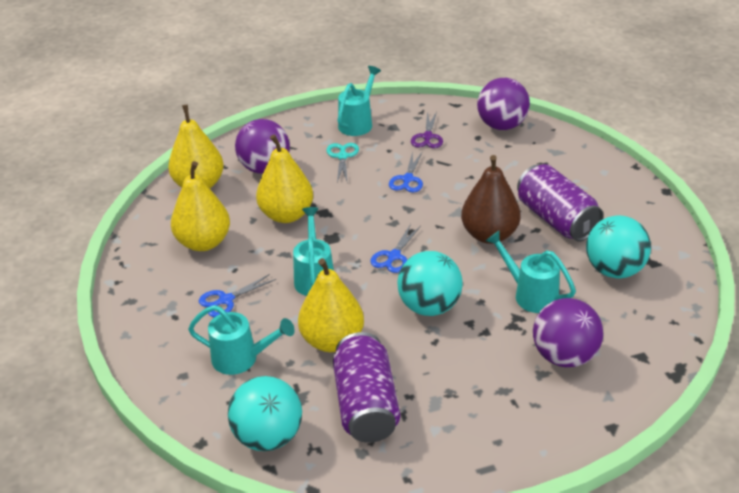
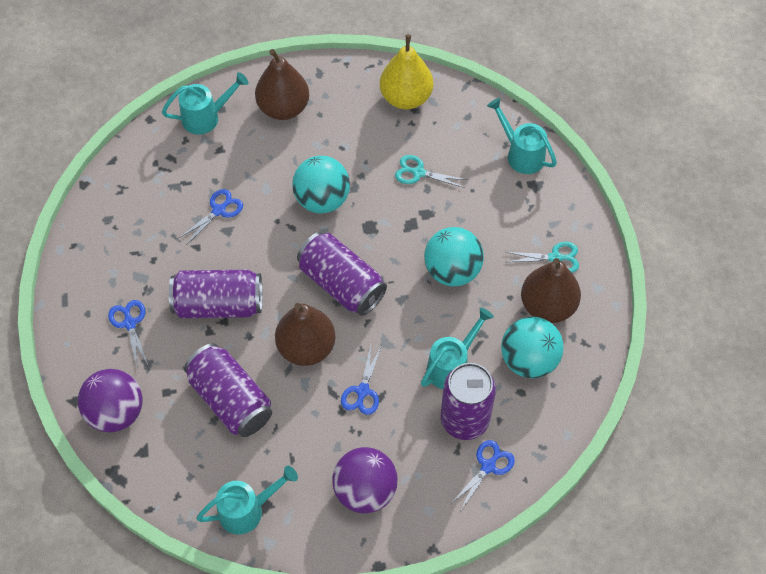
blue scissors: 3 -> 4
brown pear: 1 -> 3
purple ball: 3 -> 2
purple can: 2 -> 4
purple scissors: 1 -> 0
turquoise scissors: 1 -> 2
yellow pear: 4 -> 1

